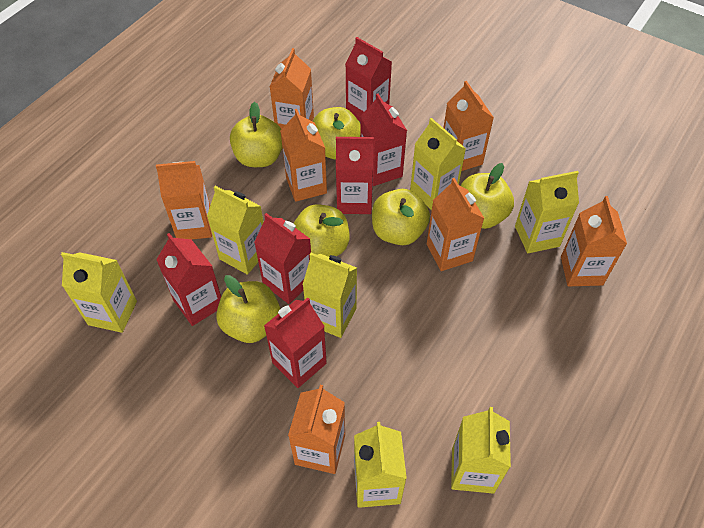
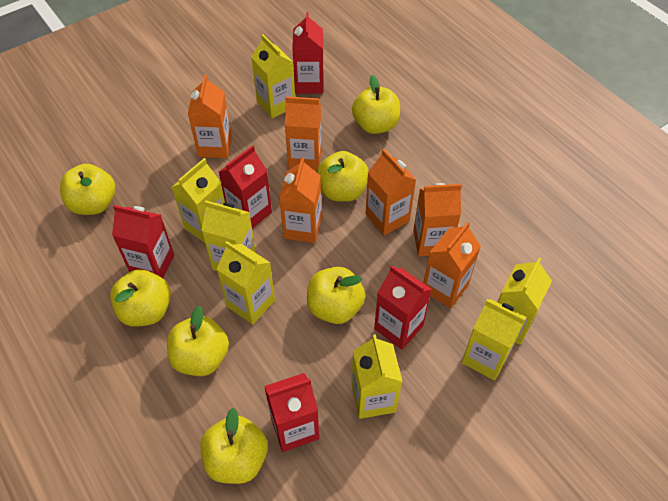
orange carton: 7 -> 6
red carton: 6 -> 5
yellow apple: 6 -> 7

